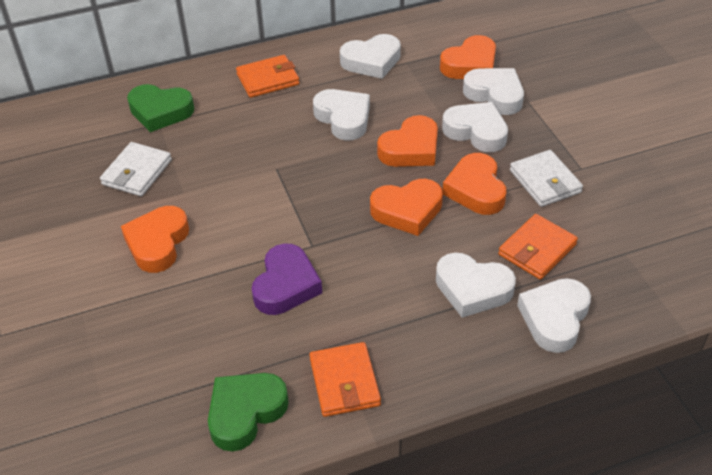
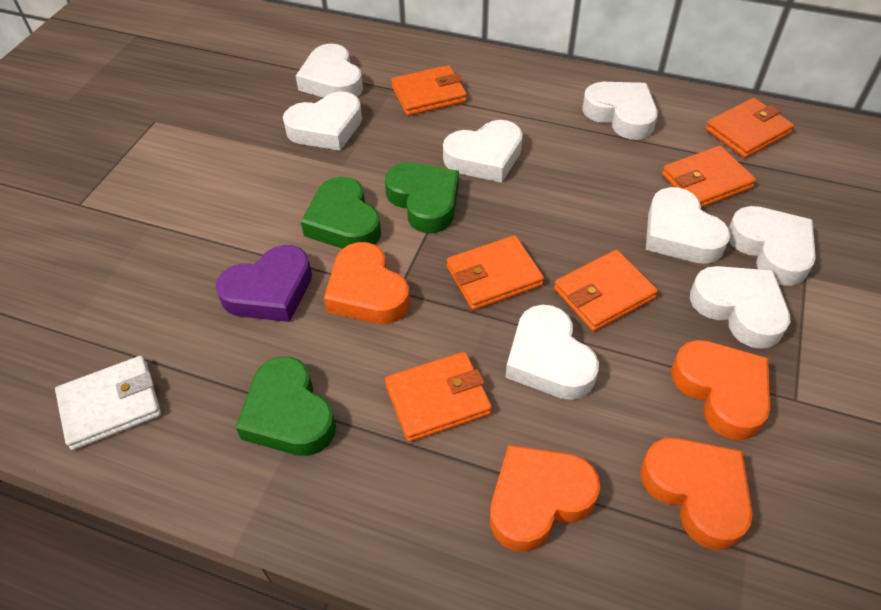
green heart: 2 -> 3
orange heart: 5 -> 4
orange wallet: 3 -> 6
white heart: 6 -> 8
white wallet: 2 -> 1

